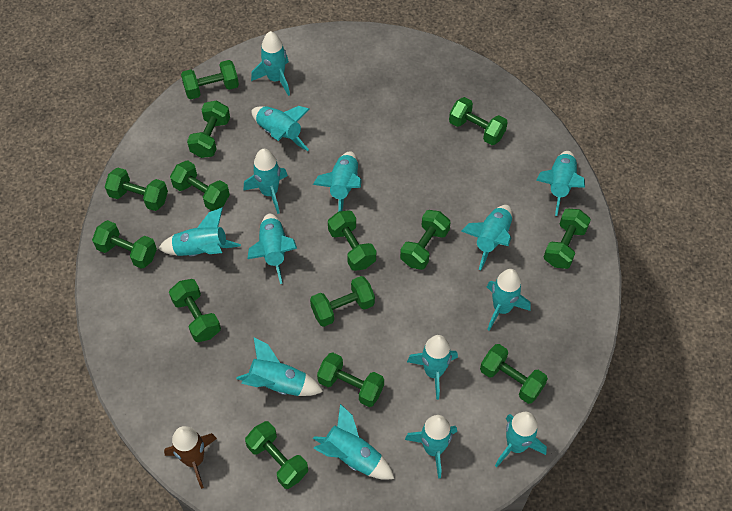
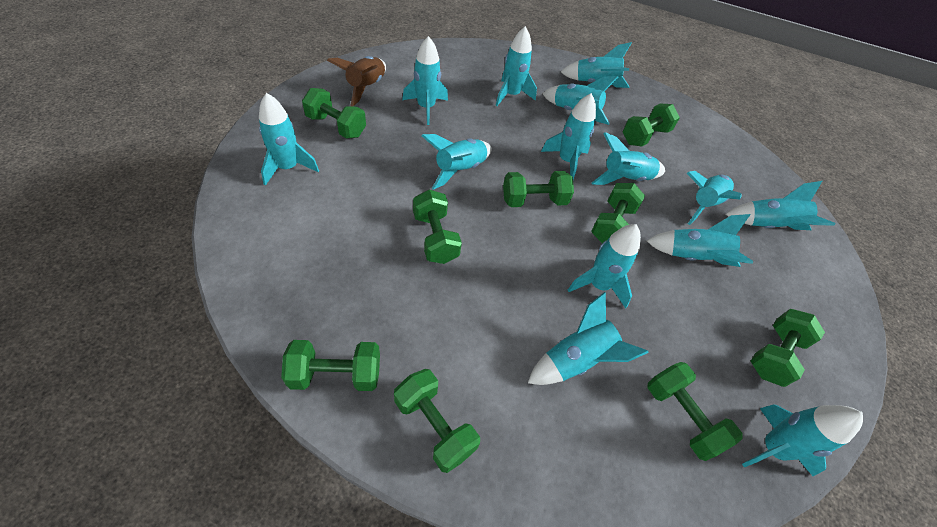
green dumbbell: 14 -> 9

